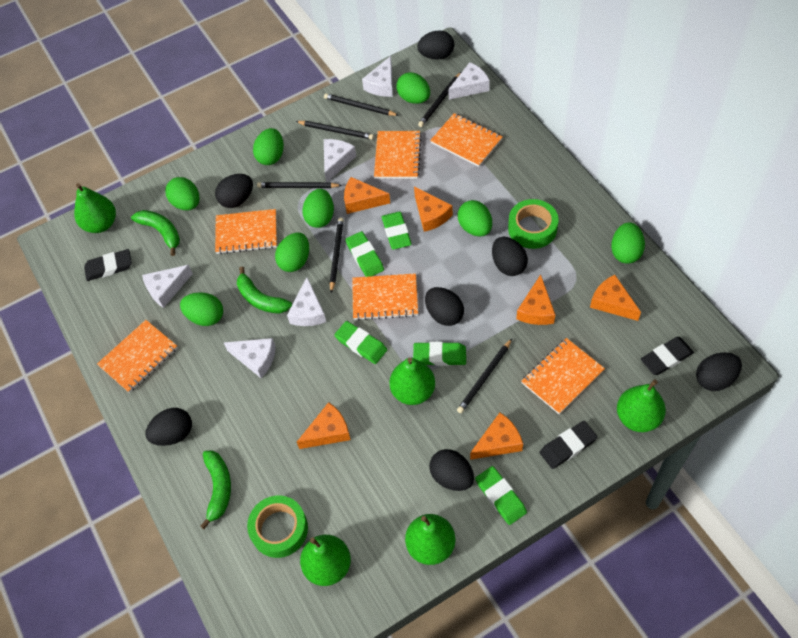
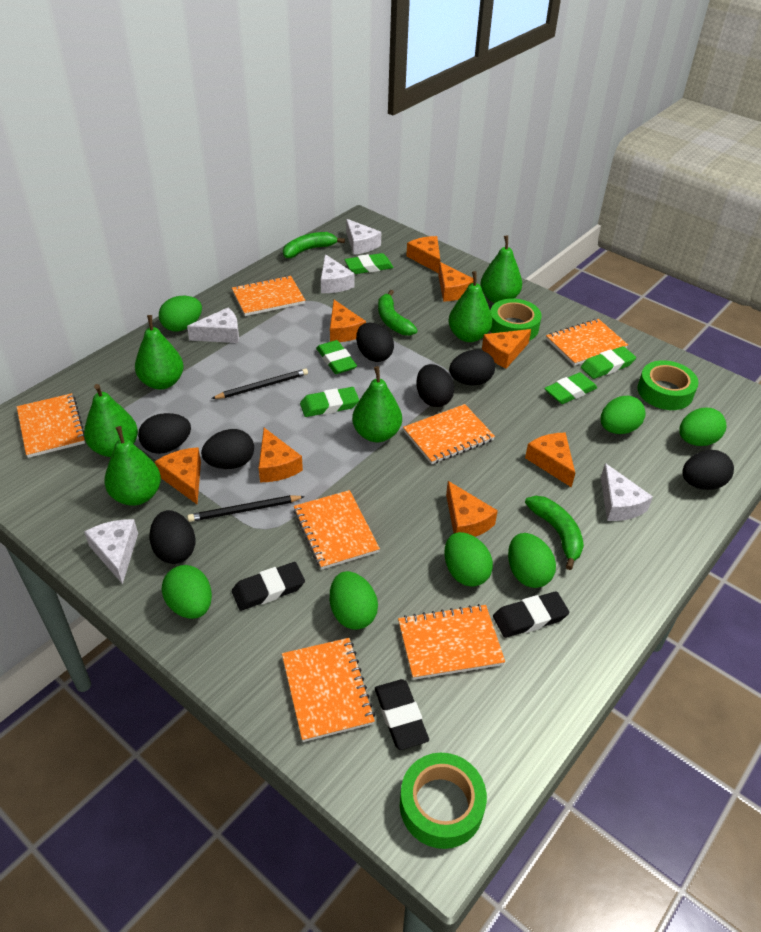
black pencil: 6 -> 2
green egg: 8 -> 7
green pear: 5 -> 6
green tape: 2 -> 3
orange cheese: 6 -> 8
orange notebook: 6 -> 7
white cheese: 6 -> 5

